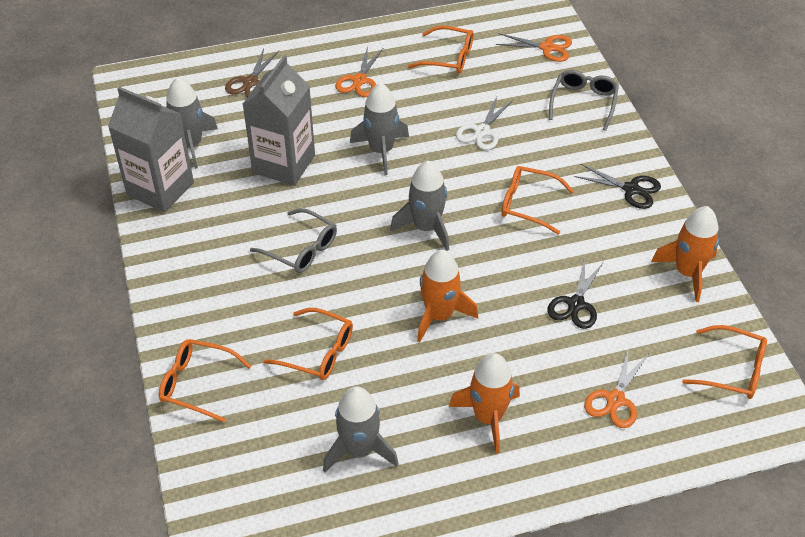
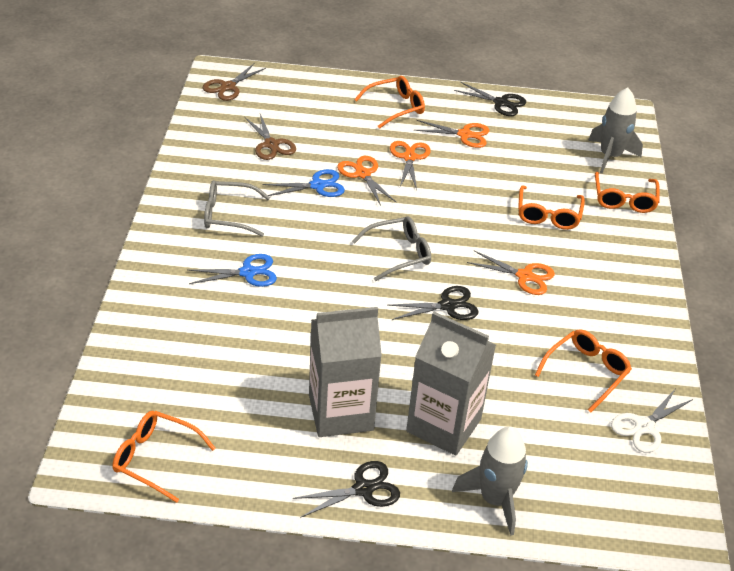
black scissors: 2 -> 3
blue scissors: 0 -> 2
brown scissors: 1 -> 2
grey rocket: 4 -> 2
orange rocket: 3 -> 0
orange scissors: 3 -> 4

